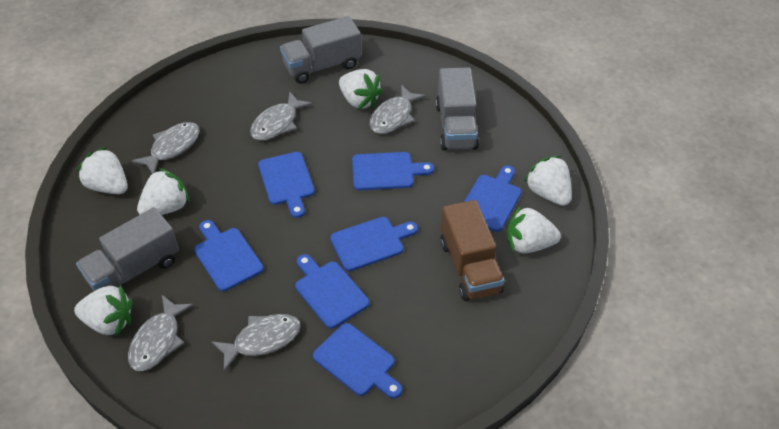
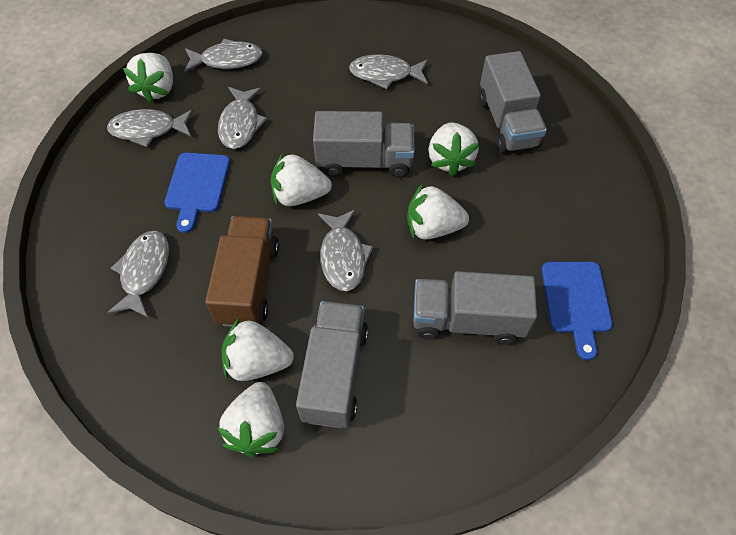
blue cutting board: 7 -> 2
grey fish: 5 -> 6
grey truck: 3 -> 4

